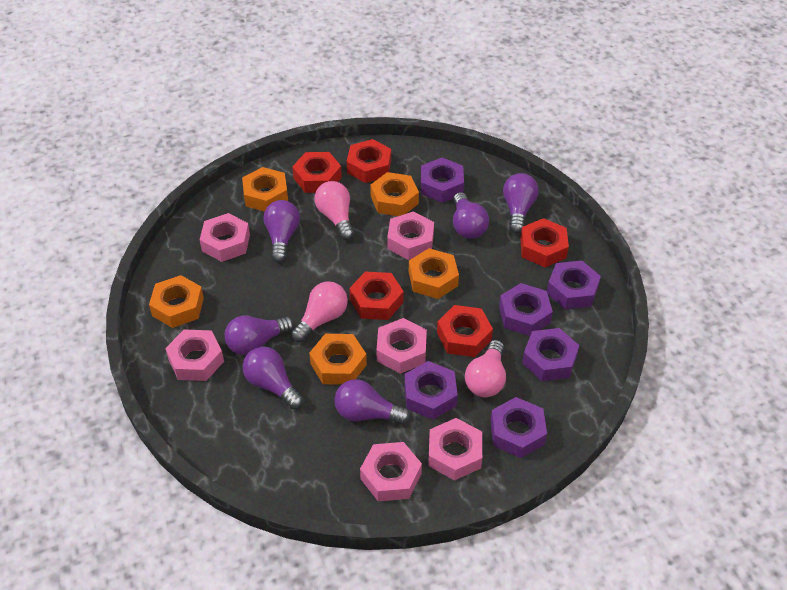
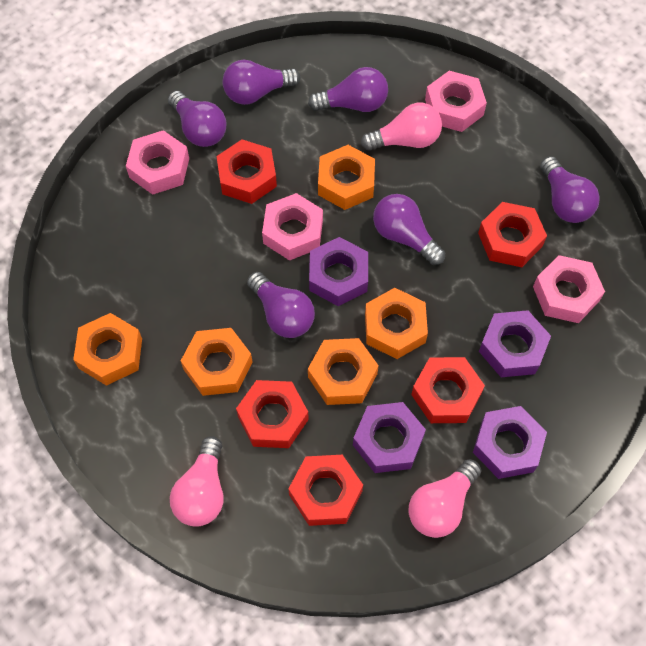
pink nut: 6 -> 4
purple nut: 6 -> 4

